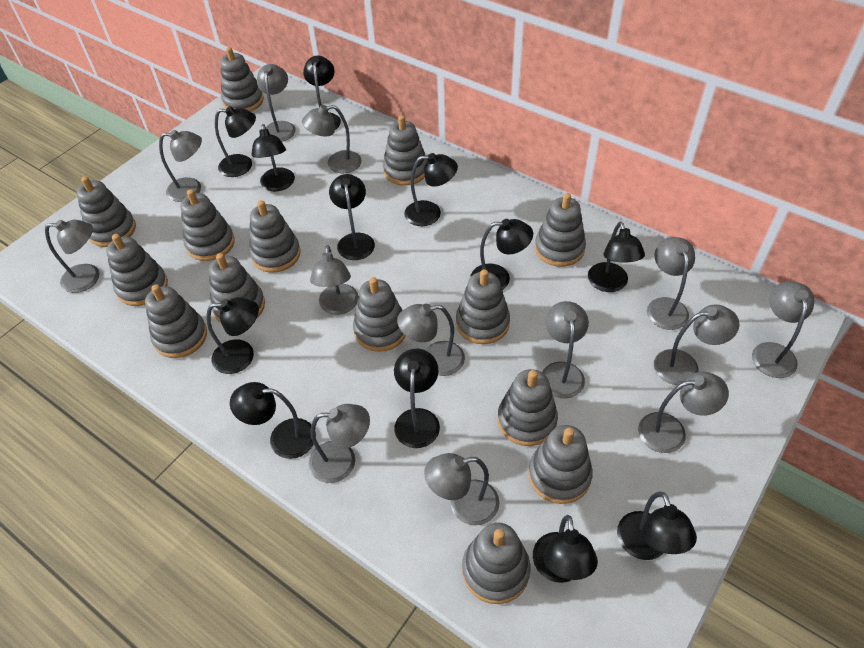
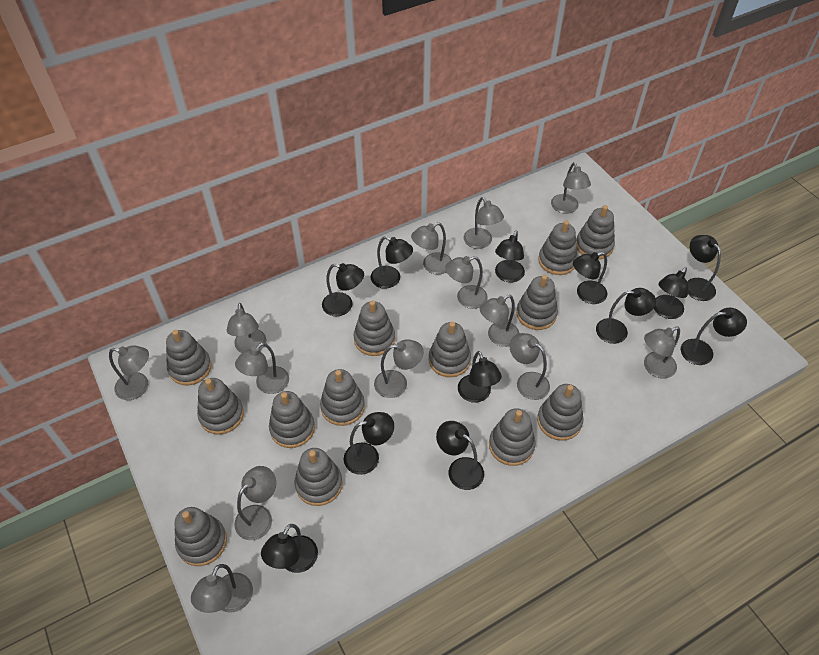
grey stacking toy: 14 -> 13

